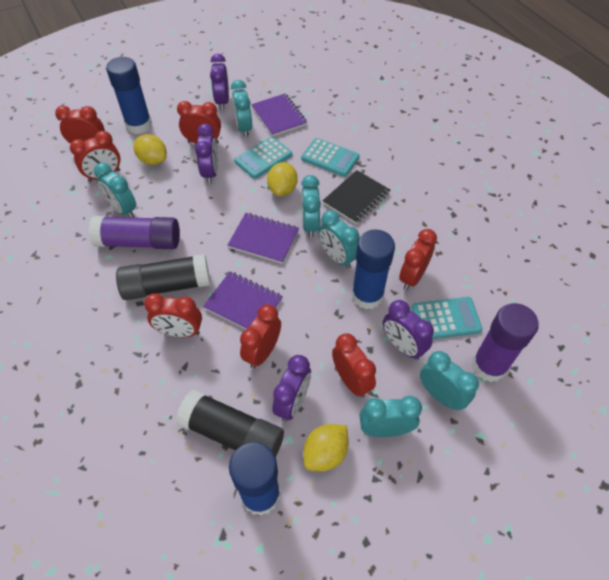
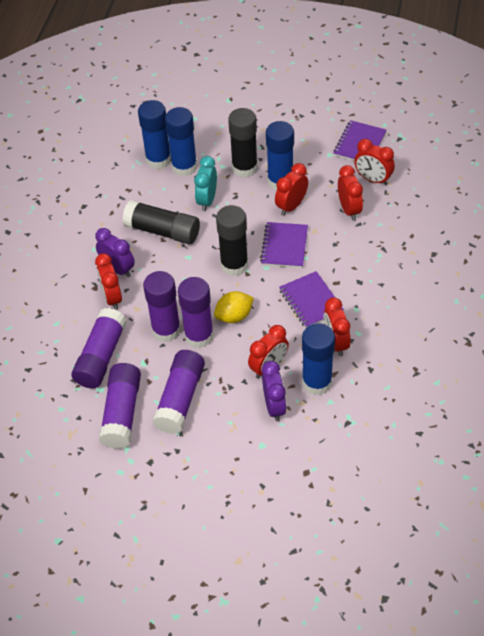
black glue stick: 2 -> 3
black notebook: 1 -> 0
blue glue stick: 3 -> 4
purple clock: 4 -> 2
purple glue stick: 2 -> 5
red clock: 7 -> 6
turquoise calculator: 3 -> 0
turquoise clock: 6 -> 1
yellow lemon: 3 -> 1

